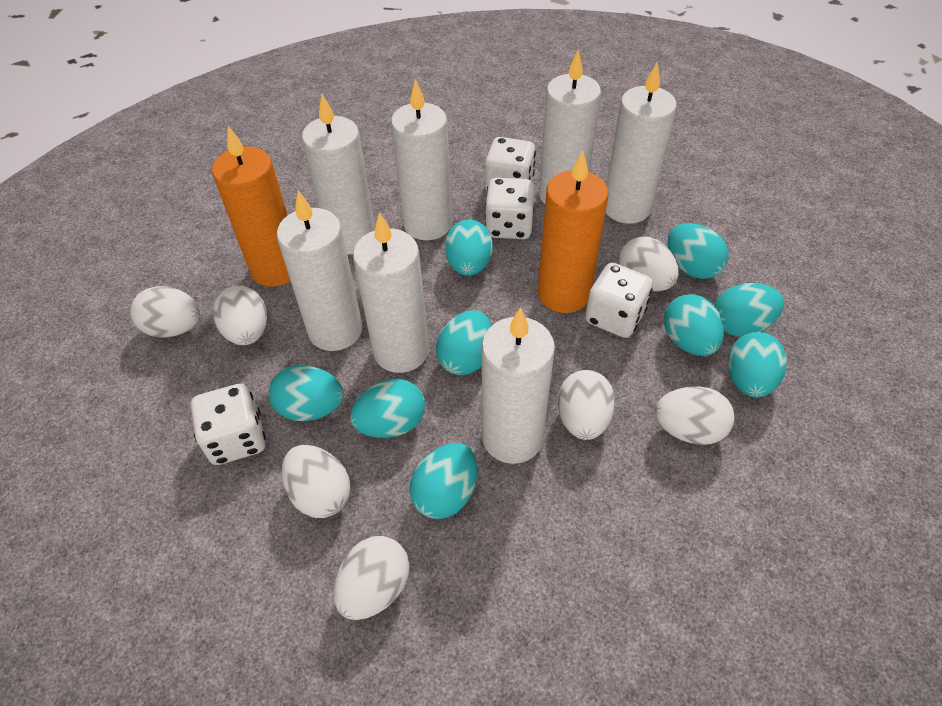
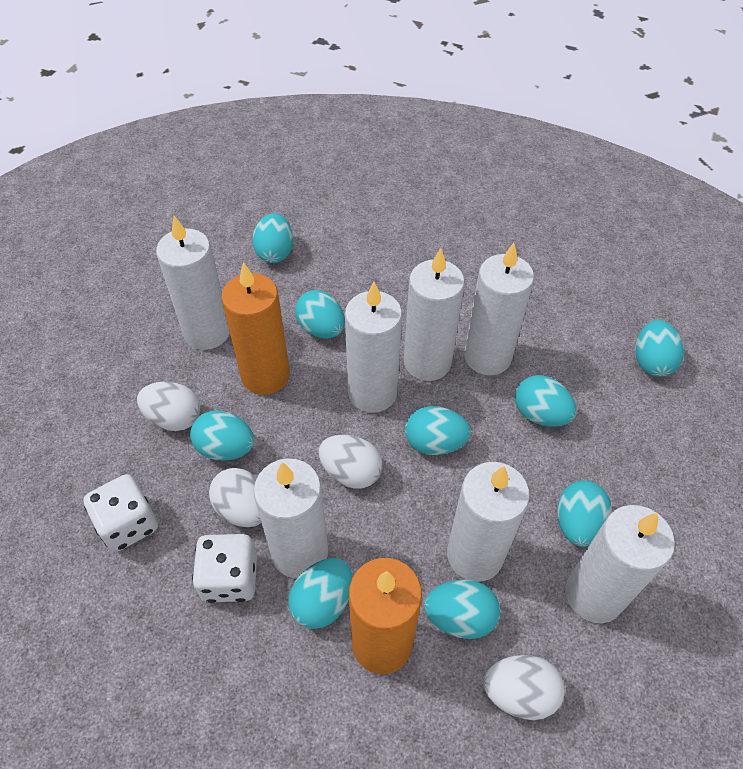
white dice: 4 -> 2
white egg: 7 -> 4

